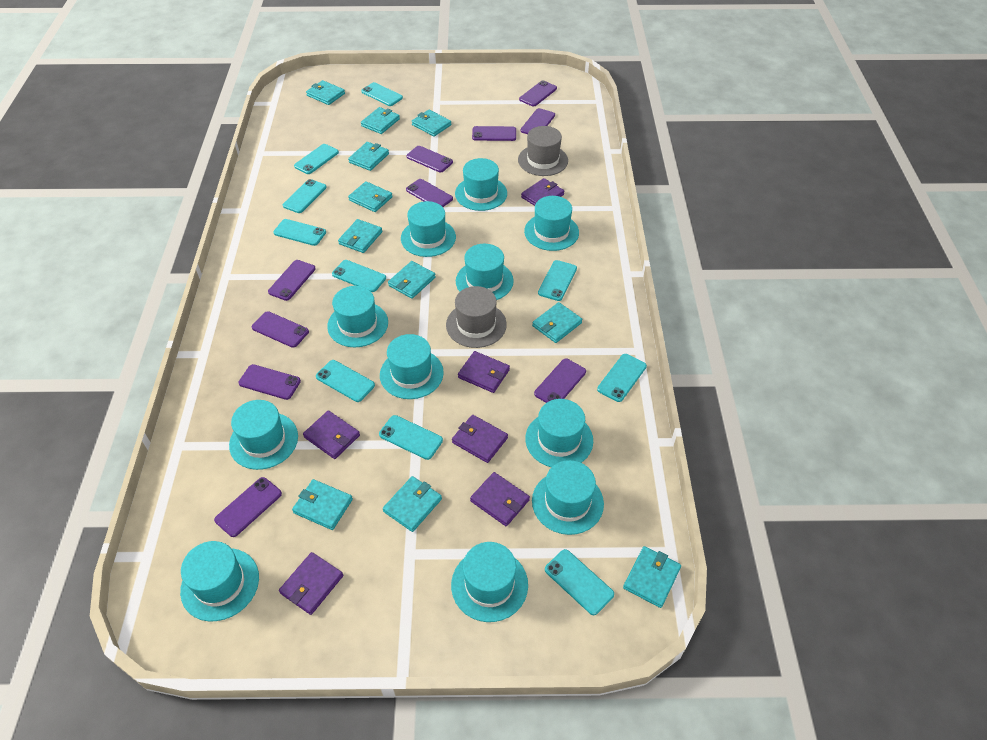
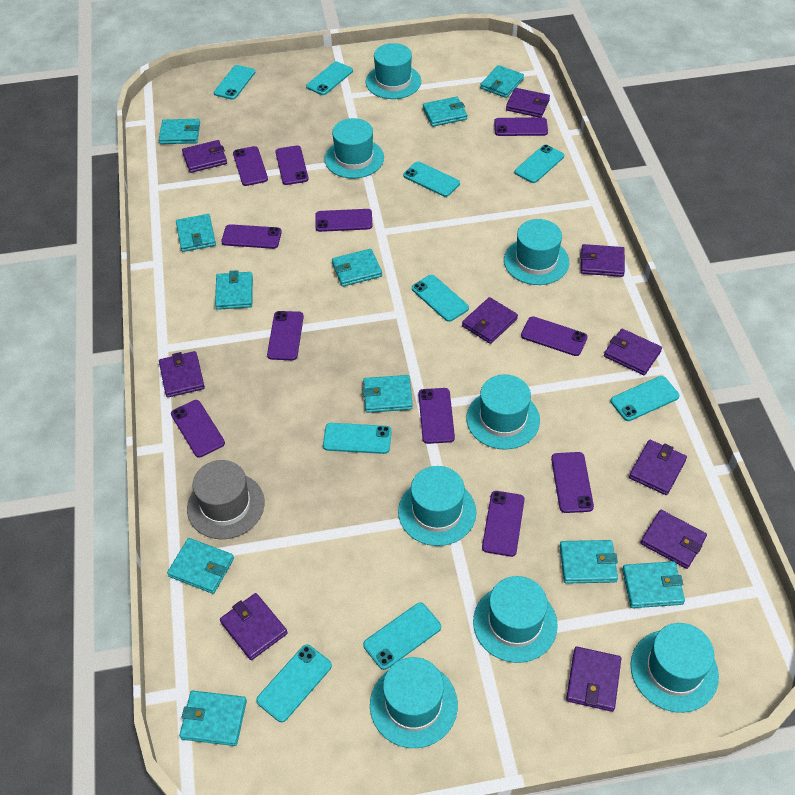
grey hat: 2 -> 1
purple phone: 10 -> 11
purple wallet: 6 -> 10
turquoise hat: 11 -> 8
turquoise phone: 10 -> 9

